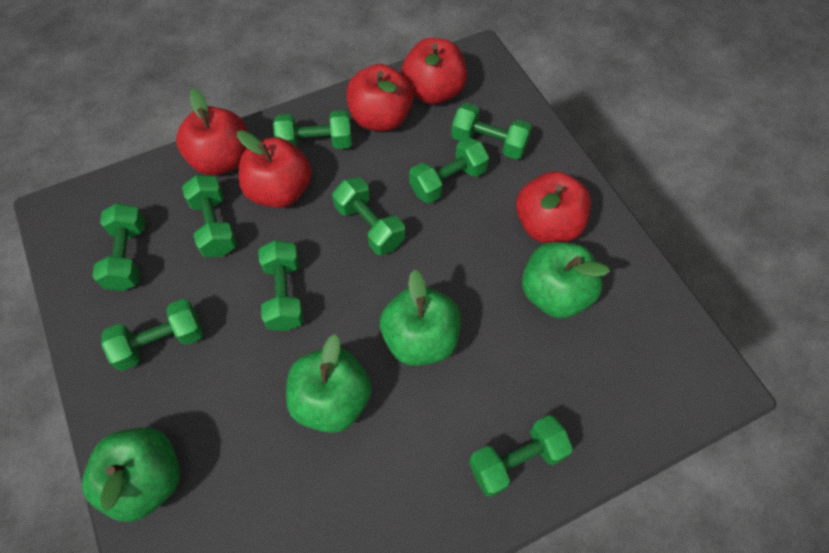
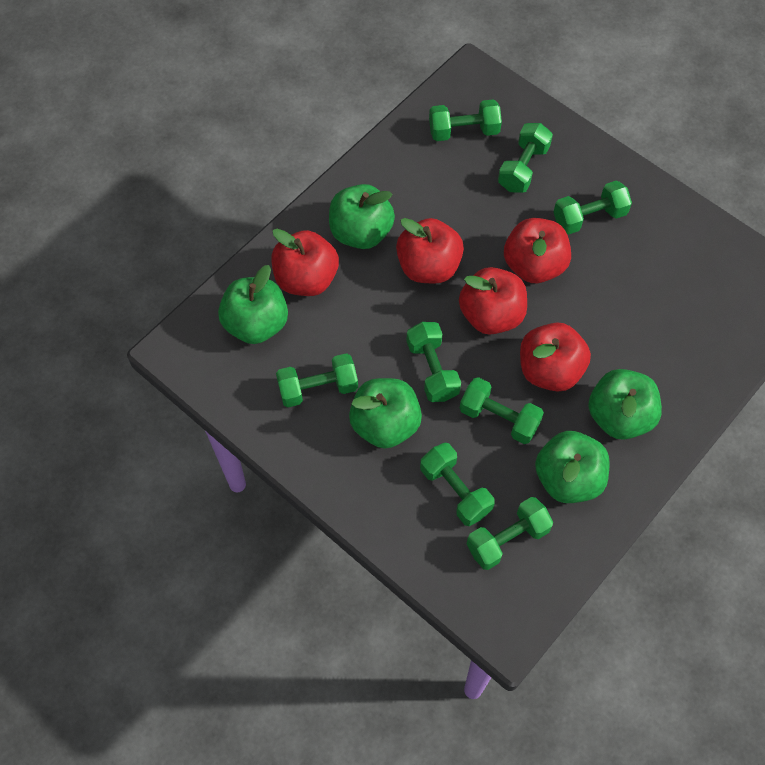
green apple: 4 -> 5
green dumbbell: 9 -> 8

